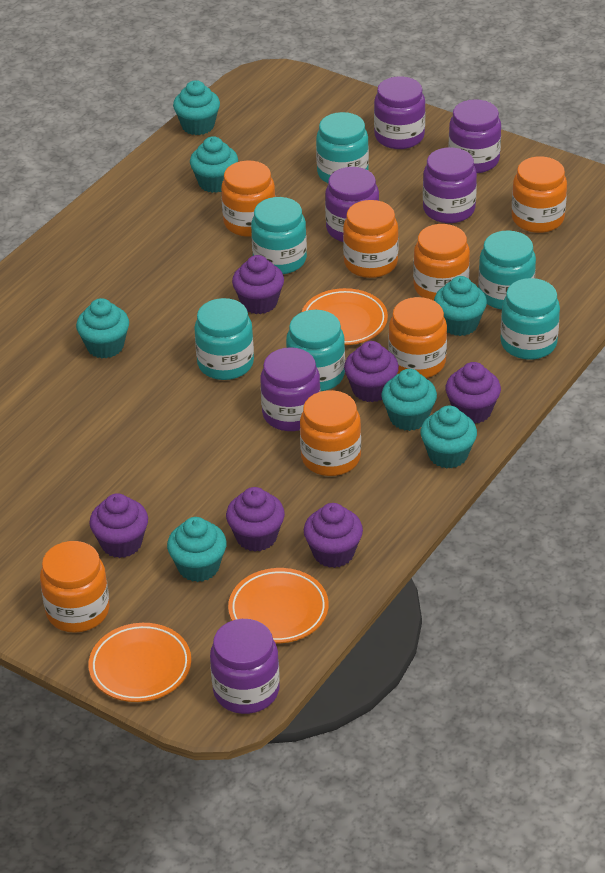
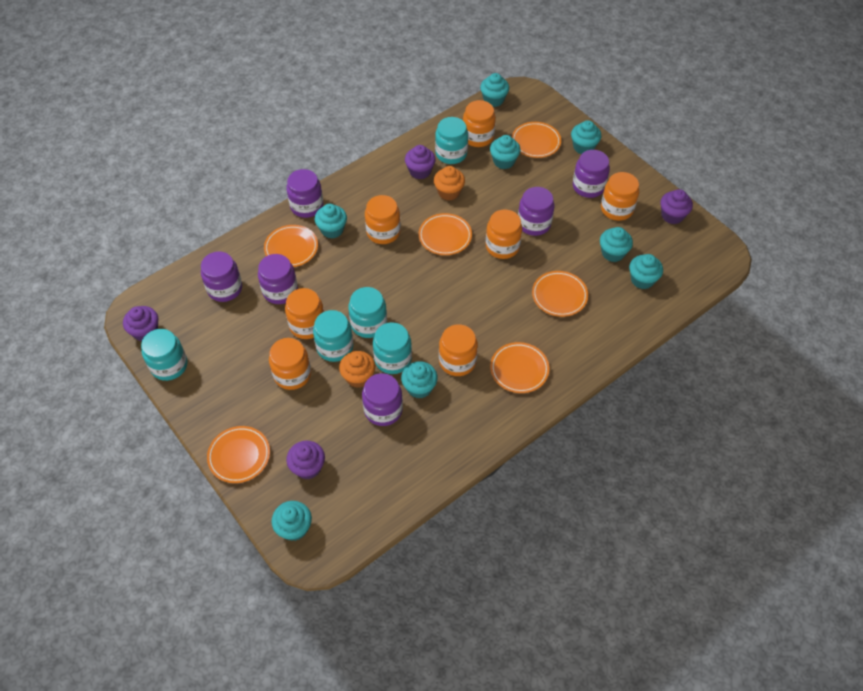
orange cupcake: 0 -> 2
orange plate: 3 -> 6
purple cupcake: 6 -> 4
turquoise cupcake: 7 -> 8
turquoise jar: 6 -> 5

